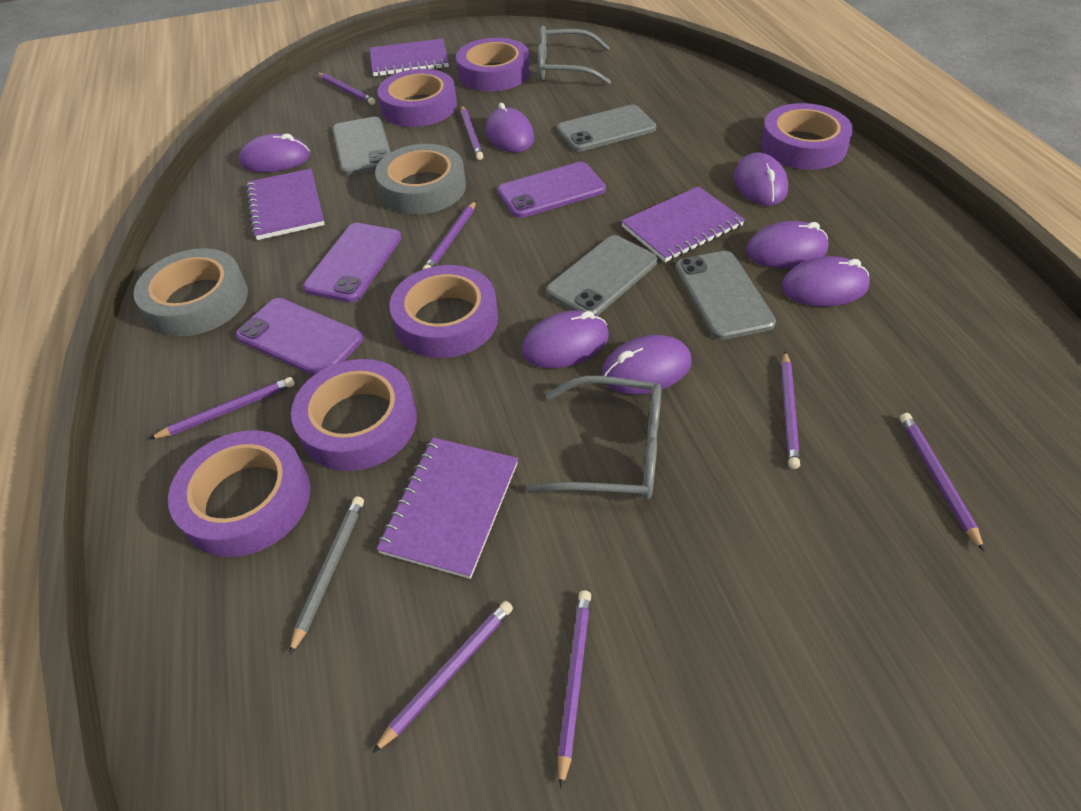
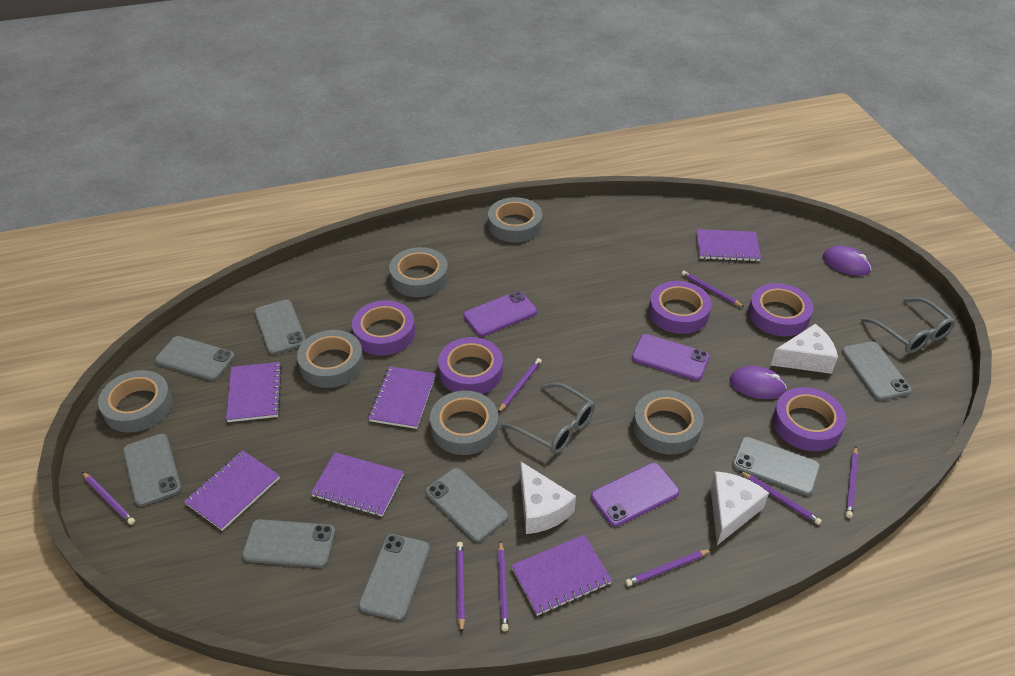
grey pencil: 1 -> 0
grey phone: 4 -> 8
grey tape: 2 -> 6
purple mouse: 7 -> 2
purple notebook: 4 -> 6
purple tape: 6 -> 5
white cheese: 0 -> 3

